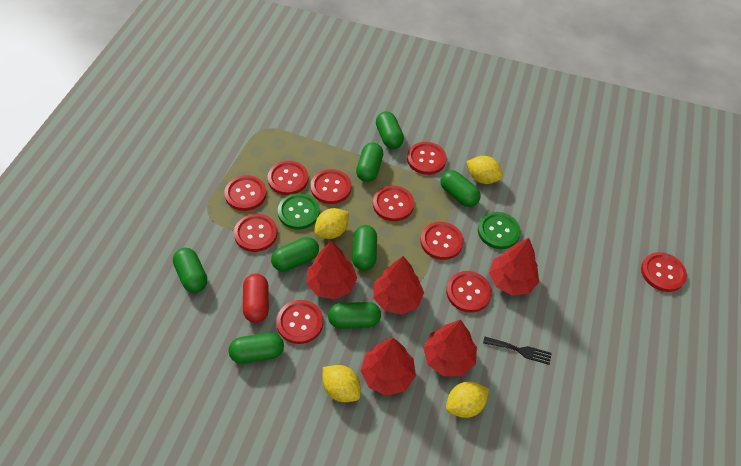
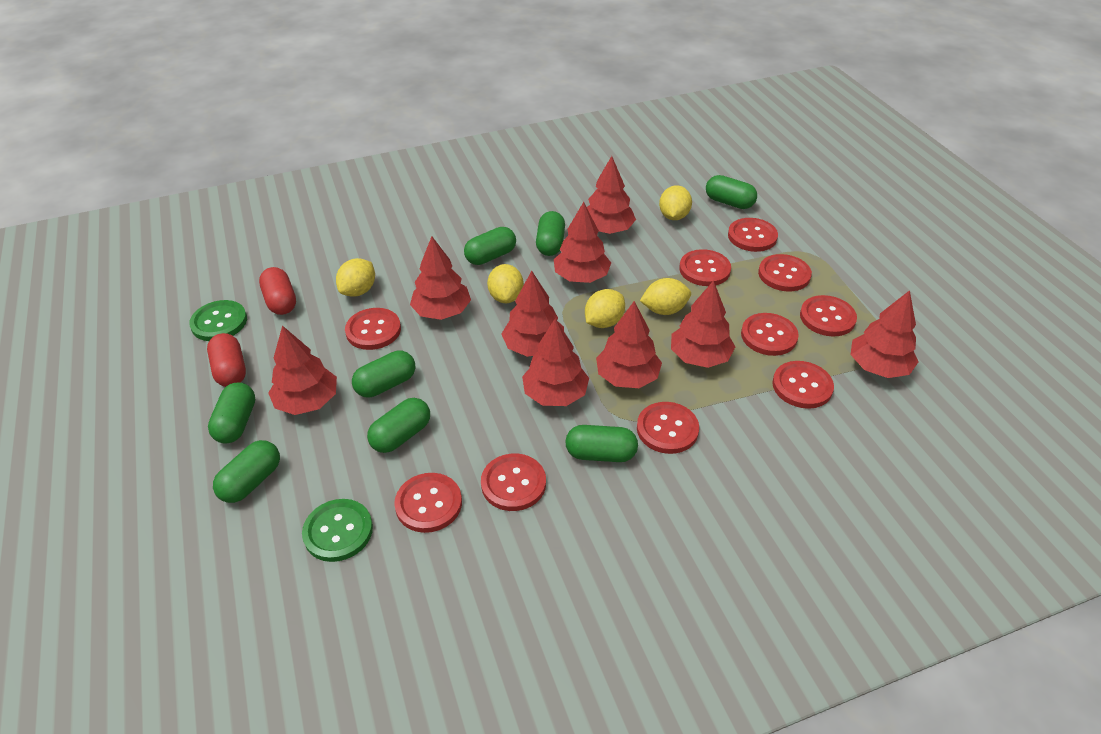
black fork: 1 -> 0
red capsule: 1 -> 2
red tree: 5 -> 9
yellow lemon: 4 -> 5

